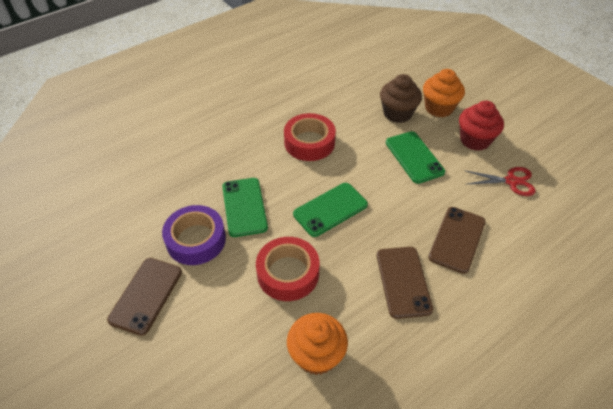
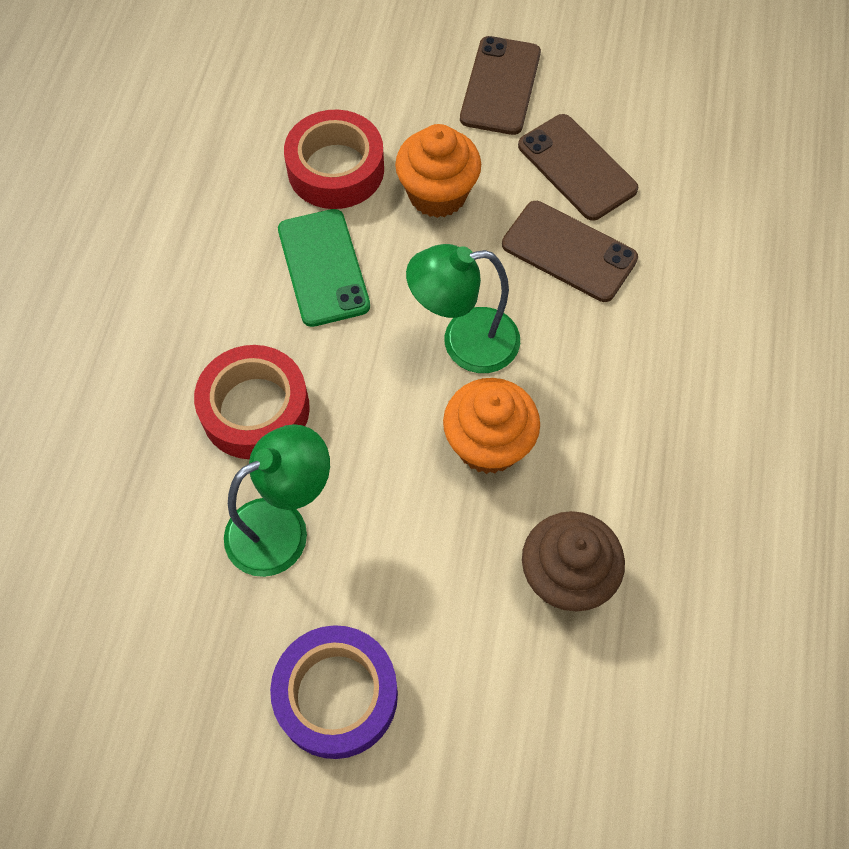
green lamp: 0 -> 2
green phone: 3 -> 1
red cupcake: 1 -> 0
red scissors: 1 -> 0

